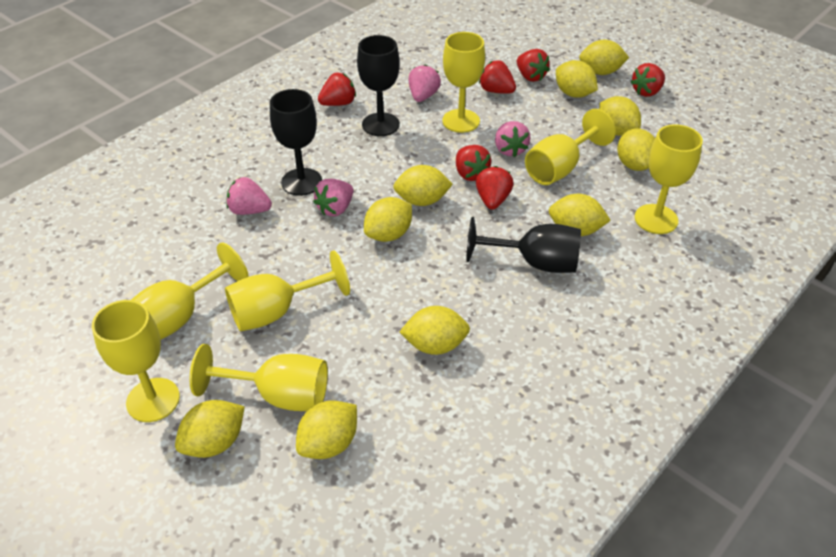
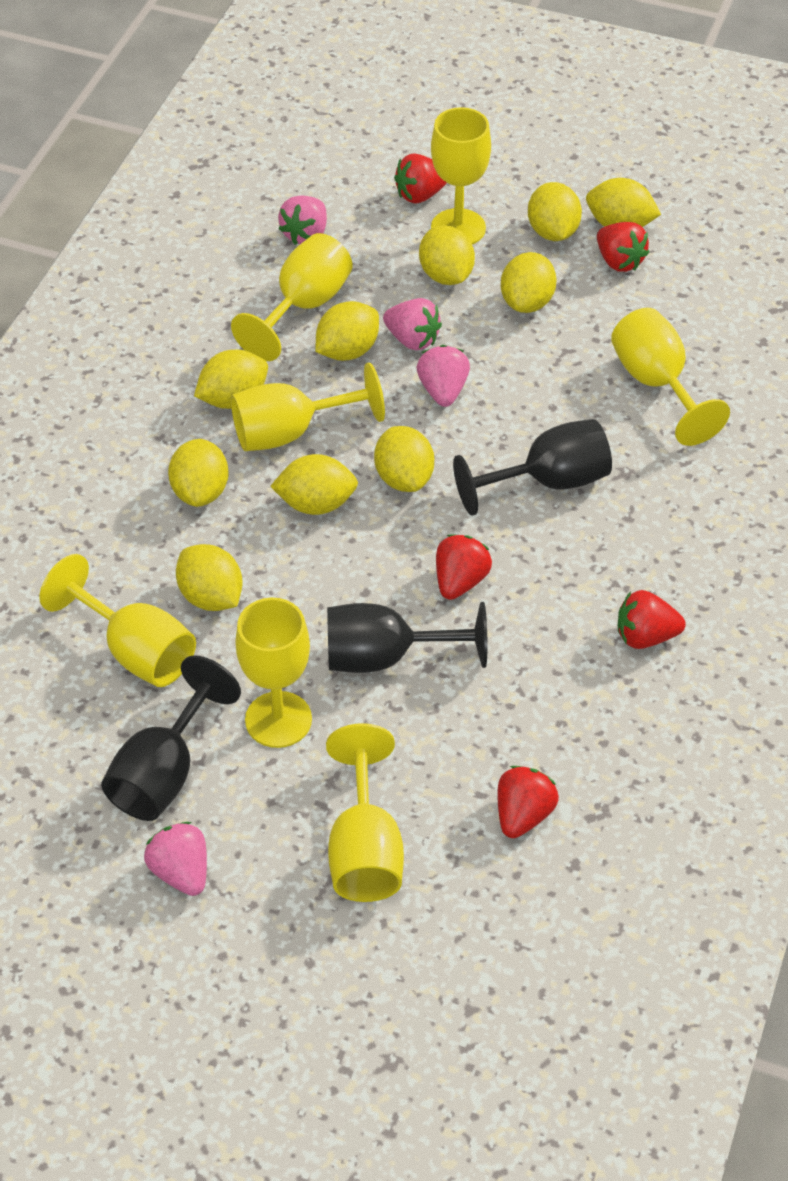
red strawberry: 6 -> 5

